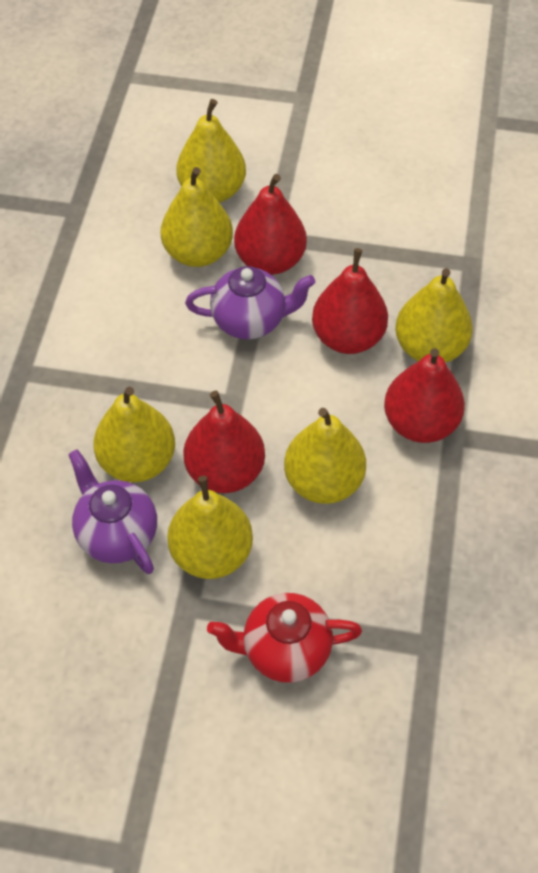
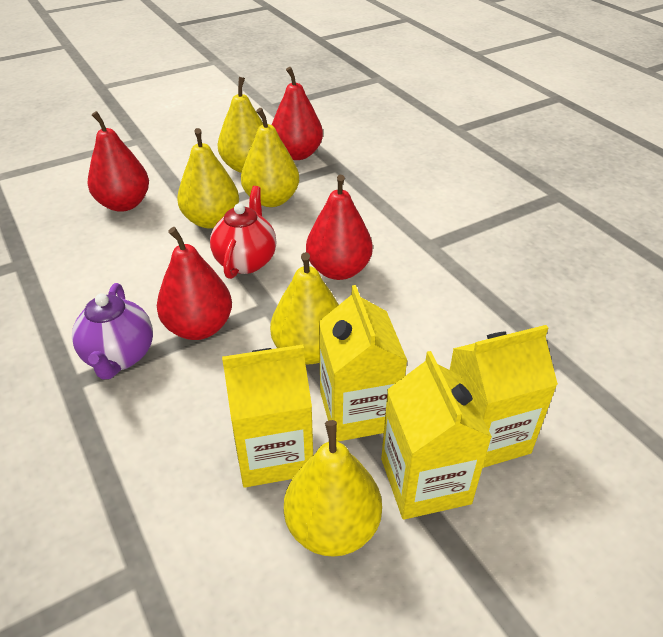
purple teapot: 2 -> 1
yellow carton: 0 -> 4
yellow pear: 6 -> 5

